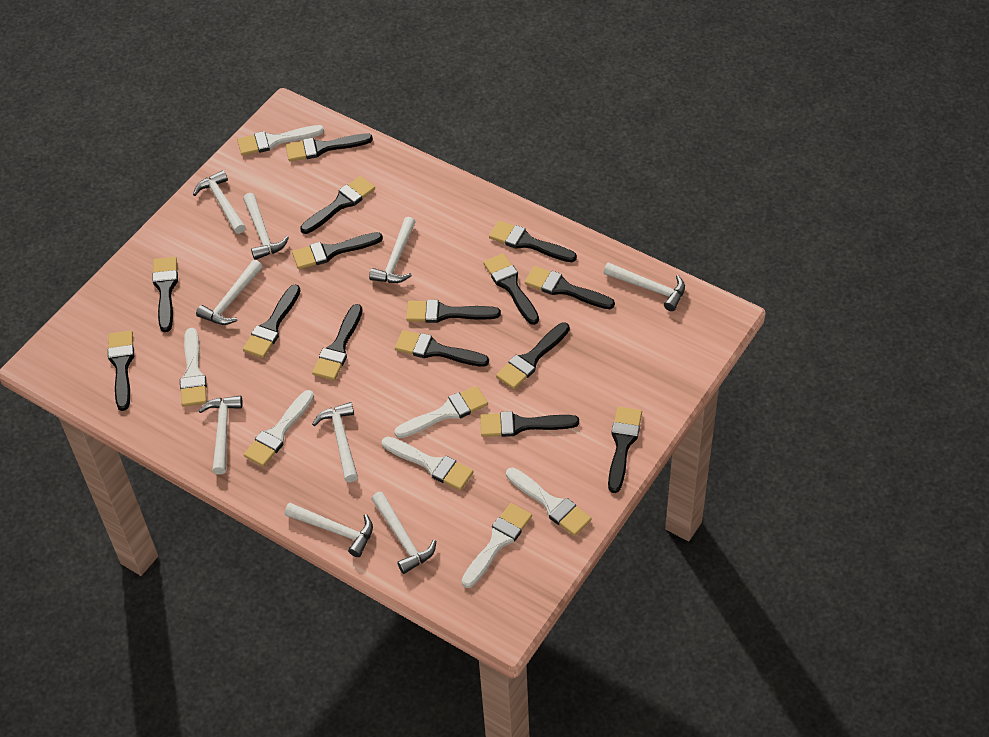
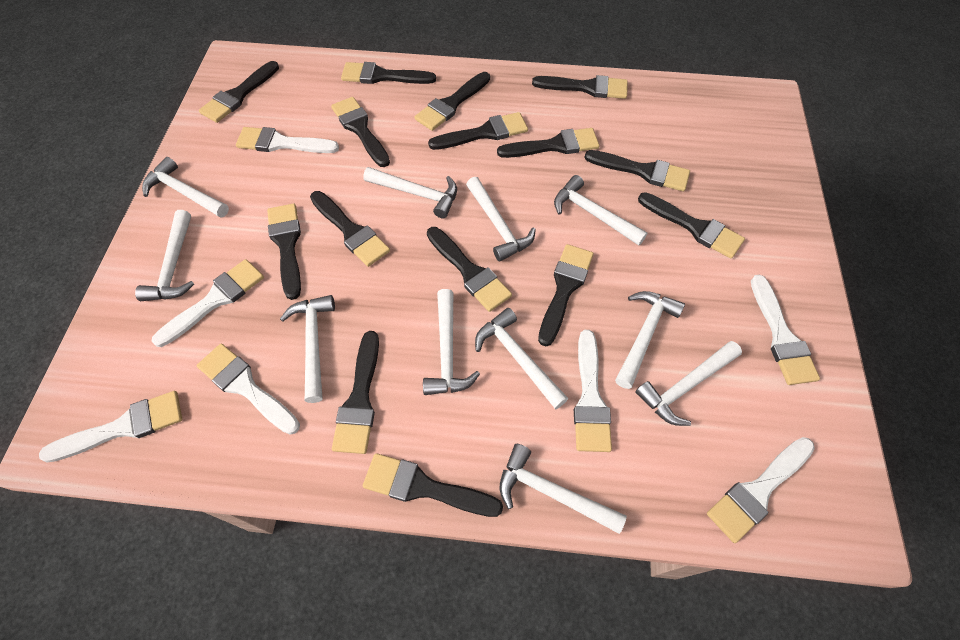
white hammer: 9 -> 11

